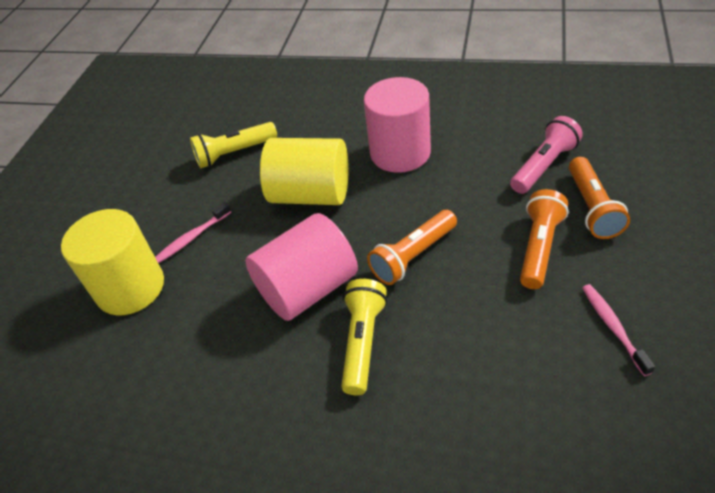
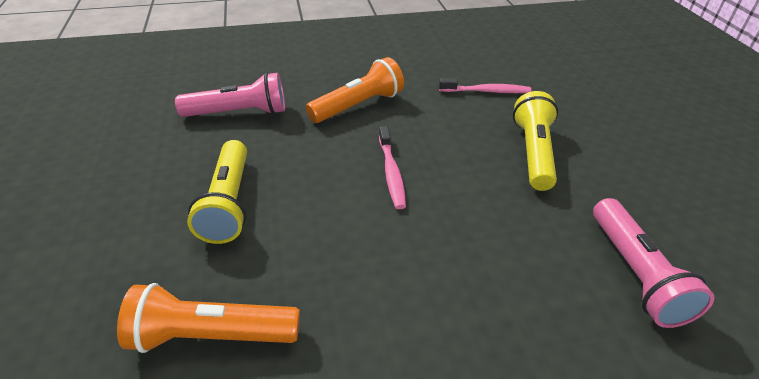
orange flashlight: 3 -> 2
pink cylinder: 2 -> 0
pink flashlight: 1 -> 2
yellow cylinder: 2 -> 0

